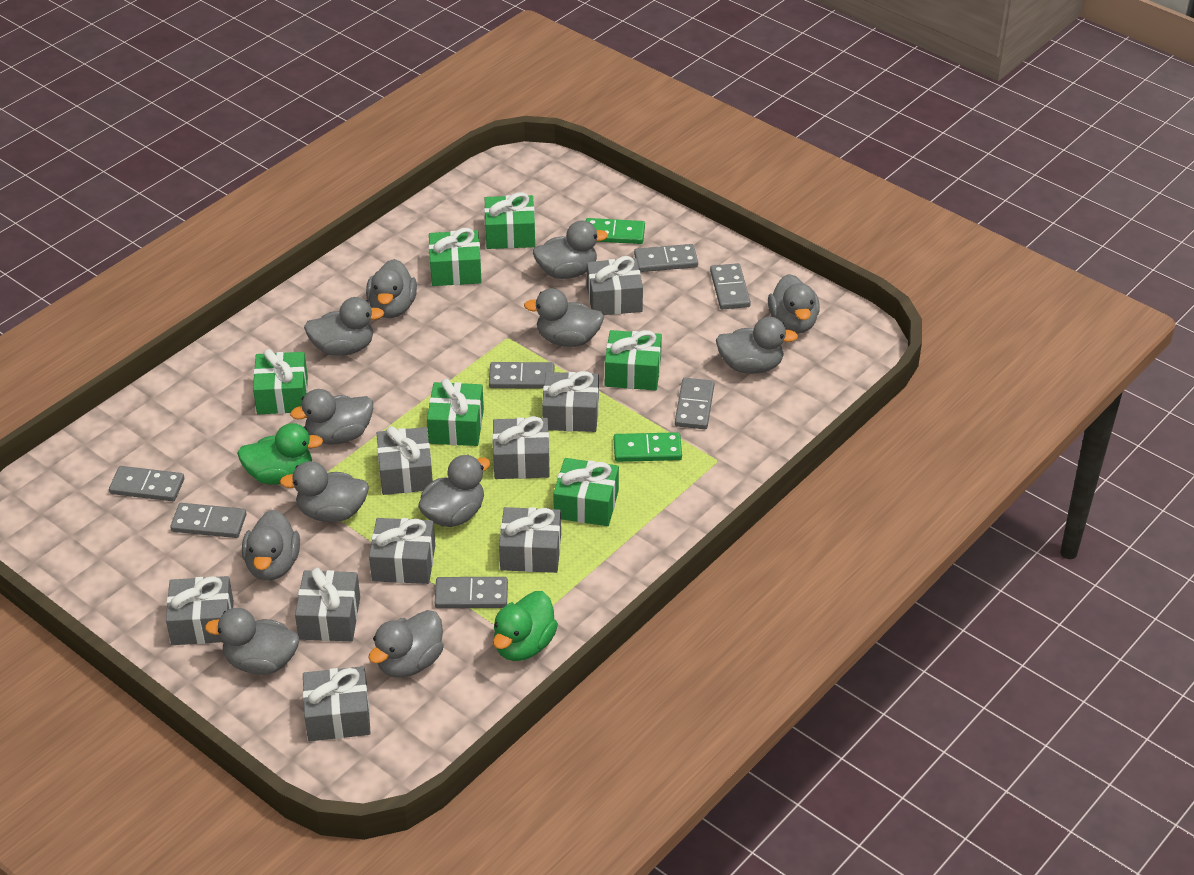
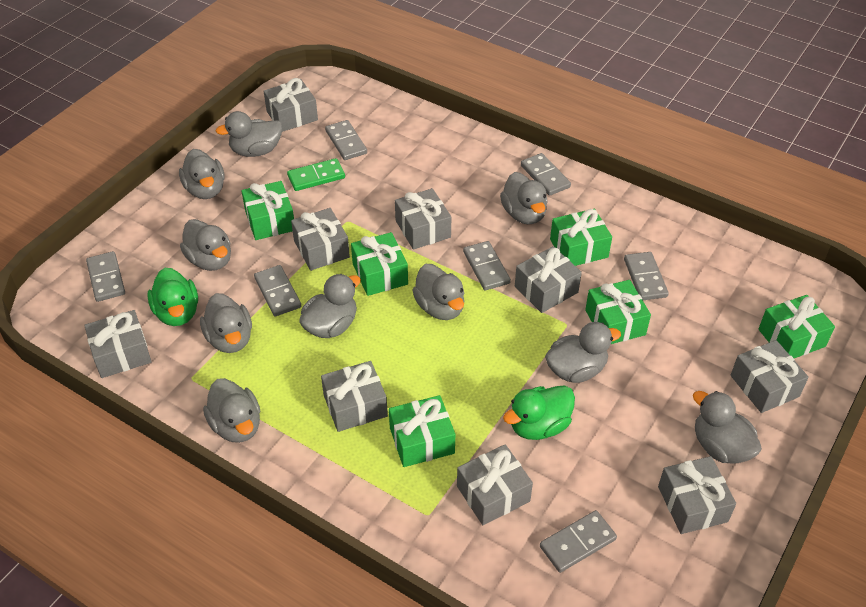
green domino: 2 -> 1
grey duck: 12 -> 10

